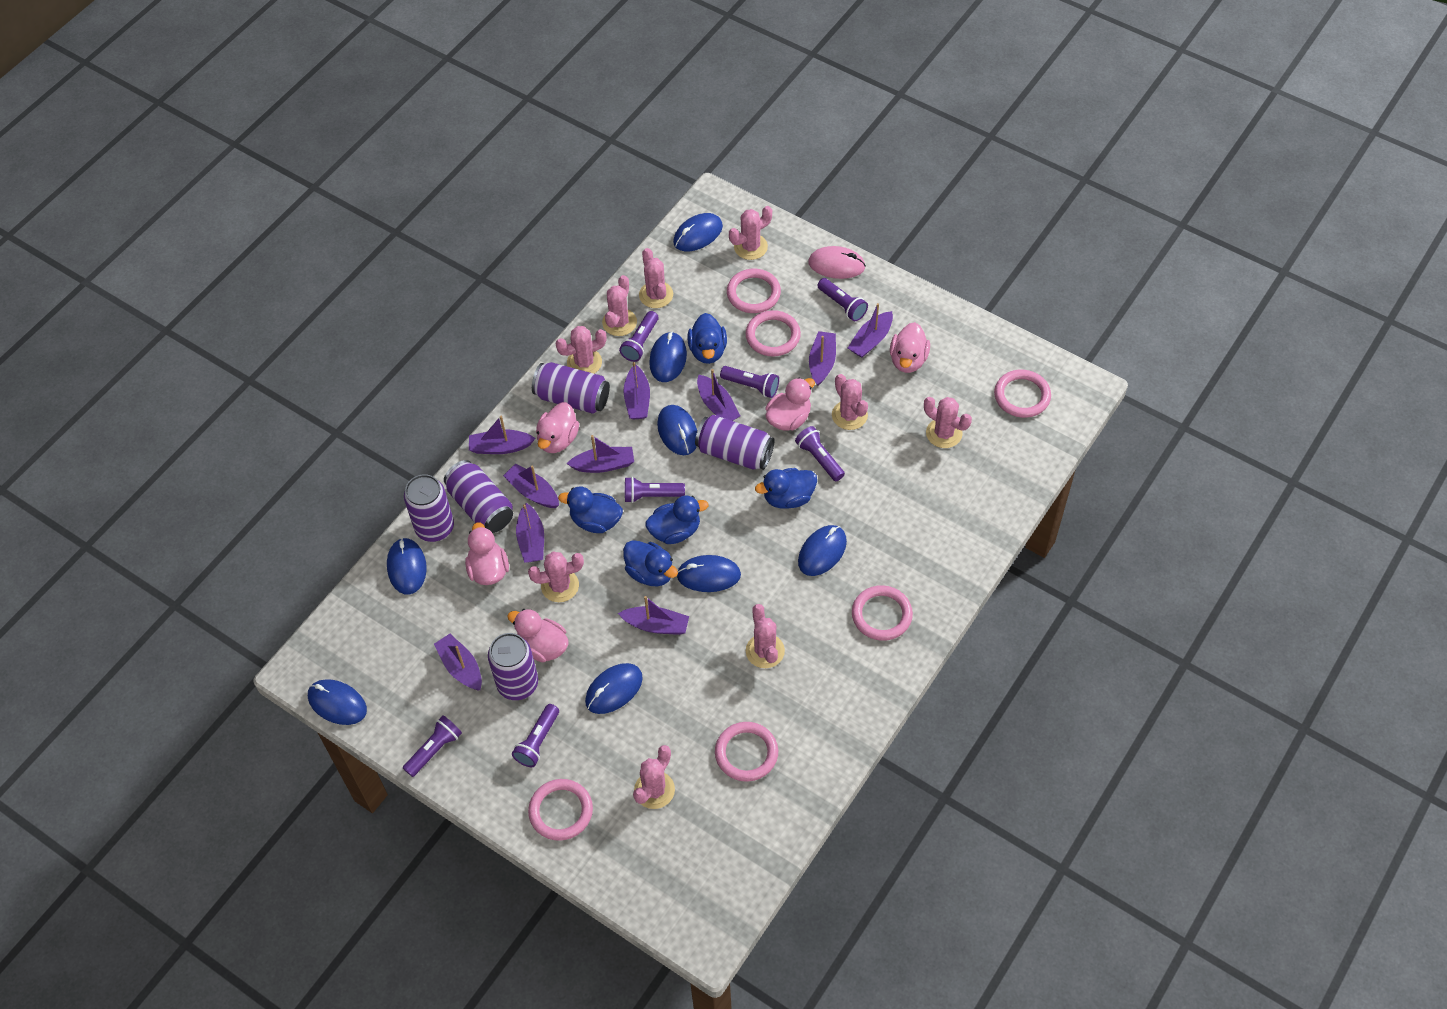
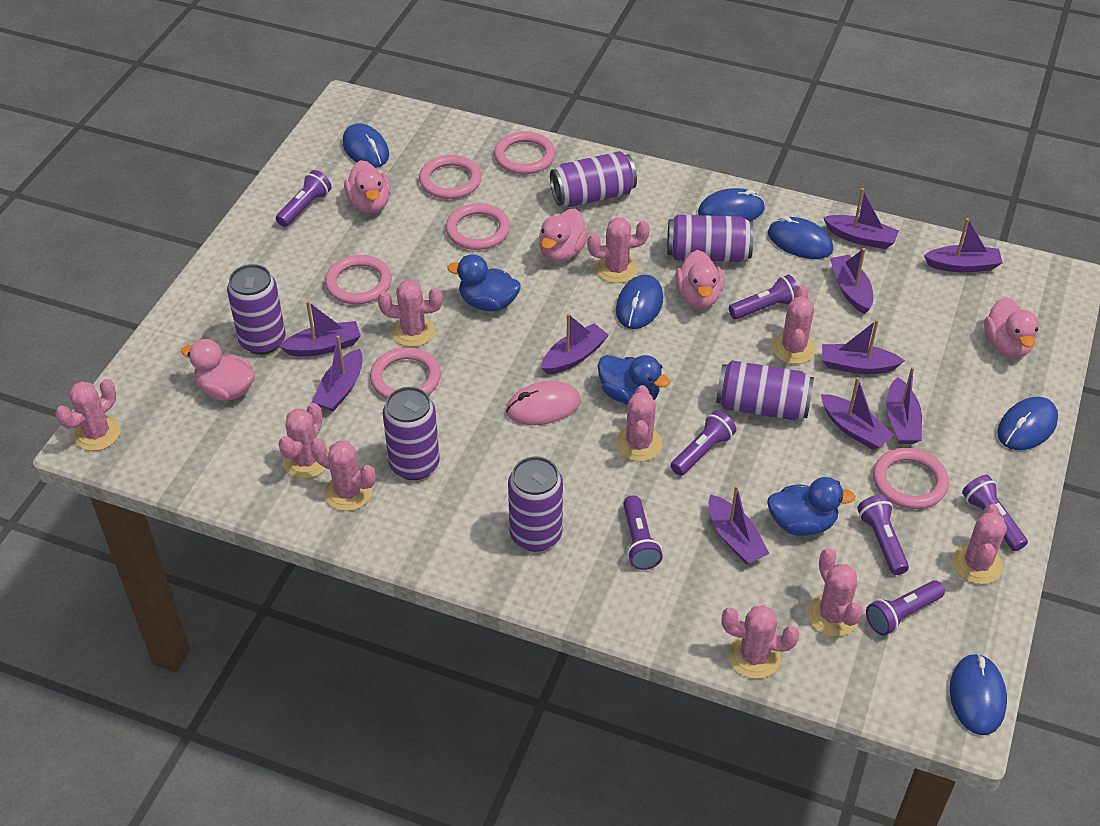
blue duck: 5 -> 3
blue mouse: 8 -> 6
pink cactus: 9 -> 10
purple can: 5 -> 6

